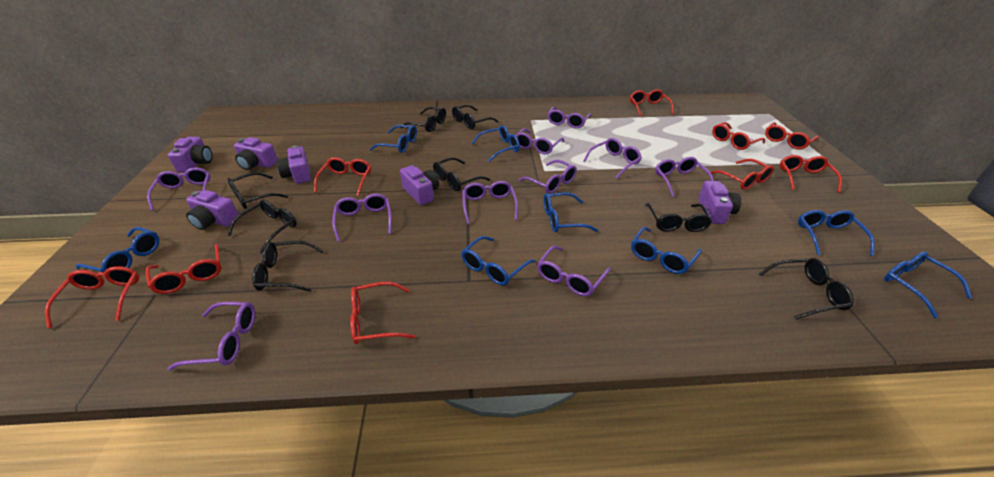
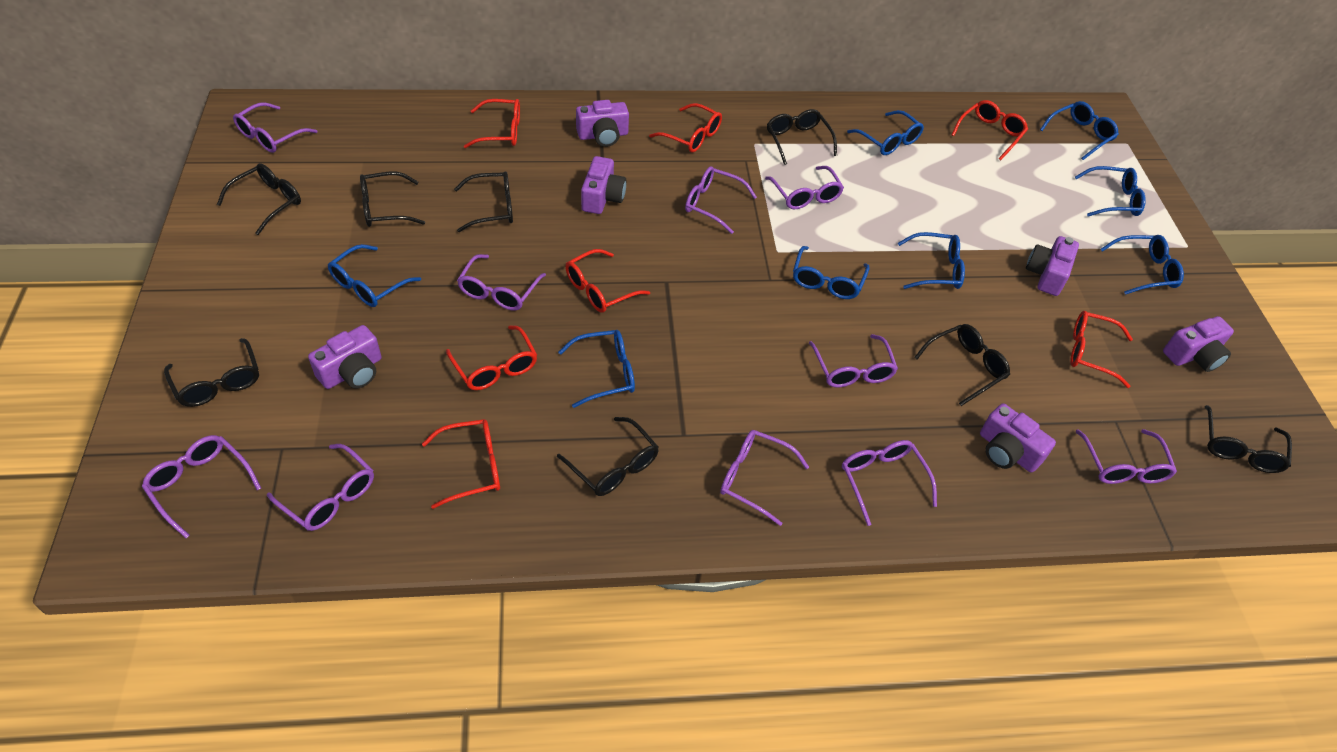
red glasses: 9 -> 7

